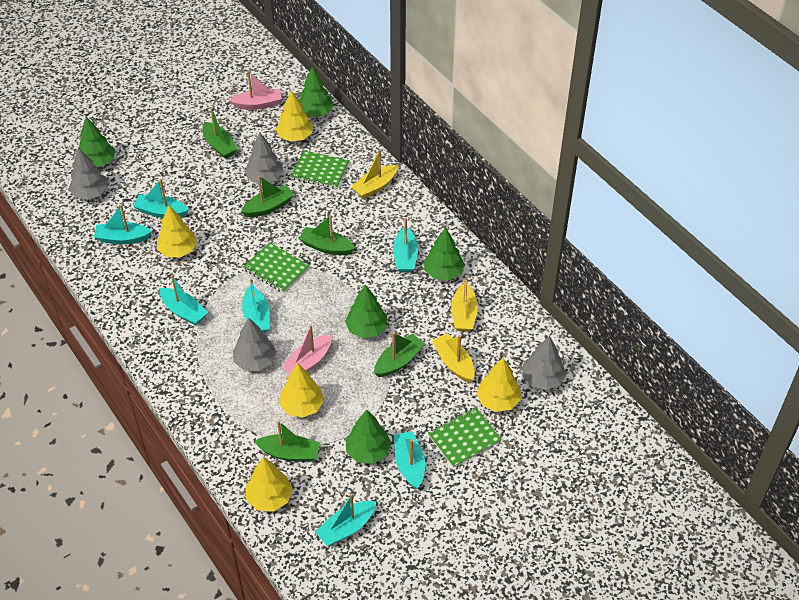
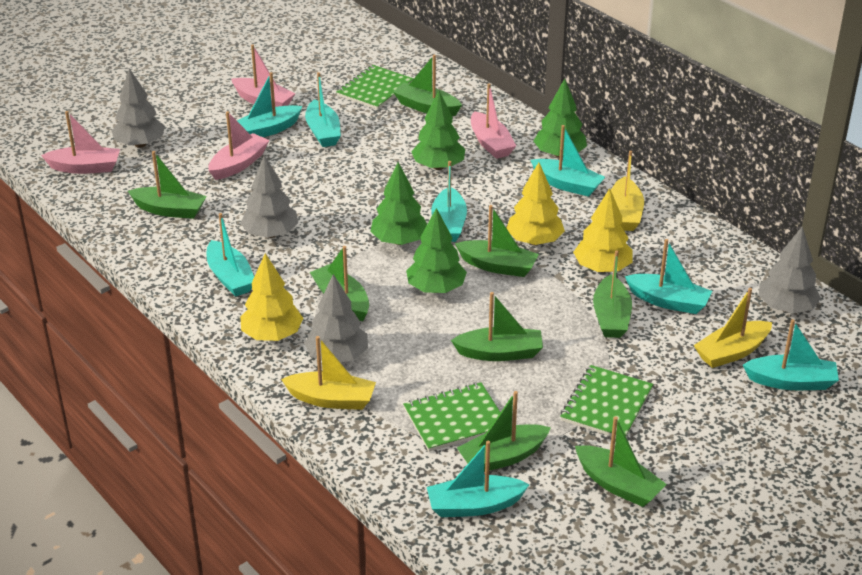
green boat: 5 -> 8
green tree: 5 -> 4
pink boat: 2 -> 4
turquoise boat: 7 -> 8
yellow tree: 5 -> 3

